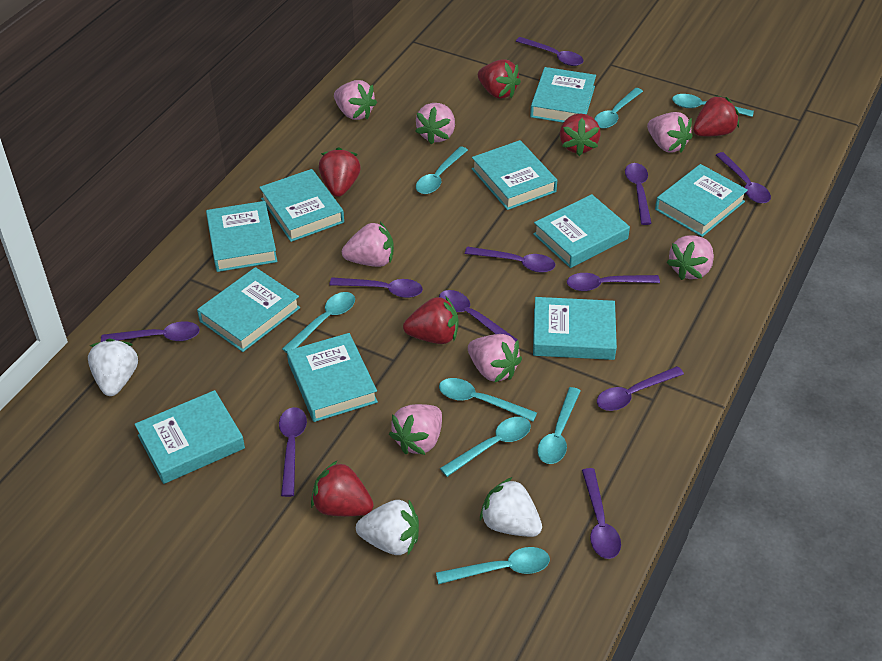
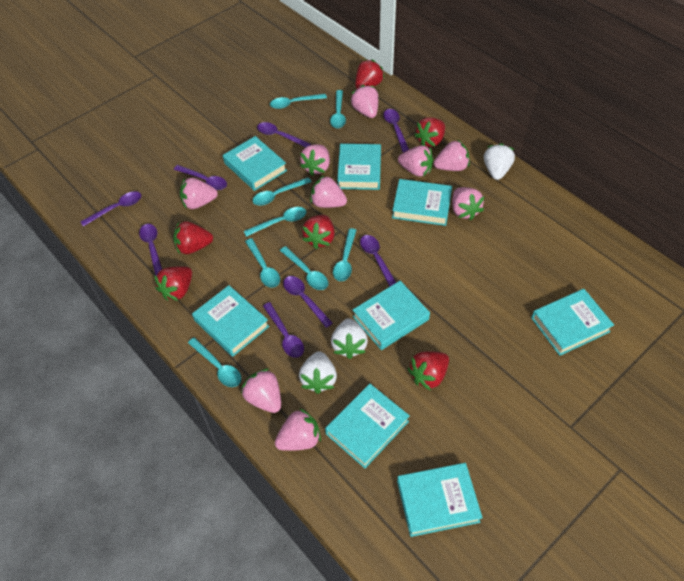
pink strawberry: 7 -> 9
purple spoon: 11 -> 8
turquoise book: 10 -> 8

